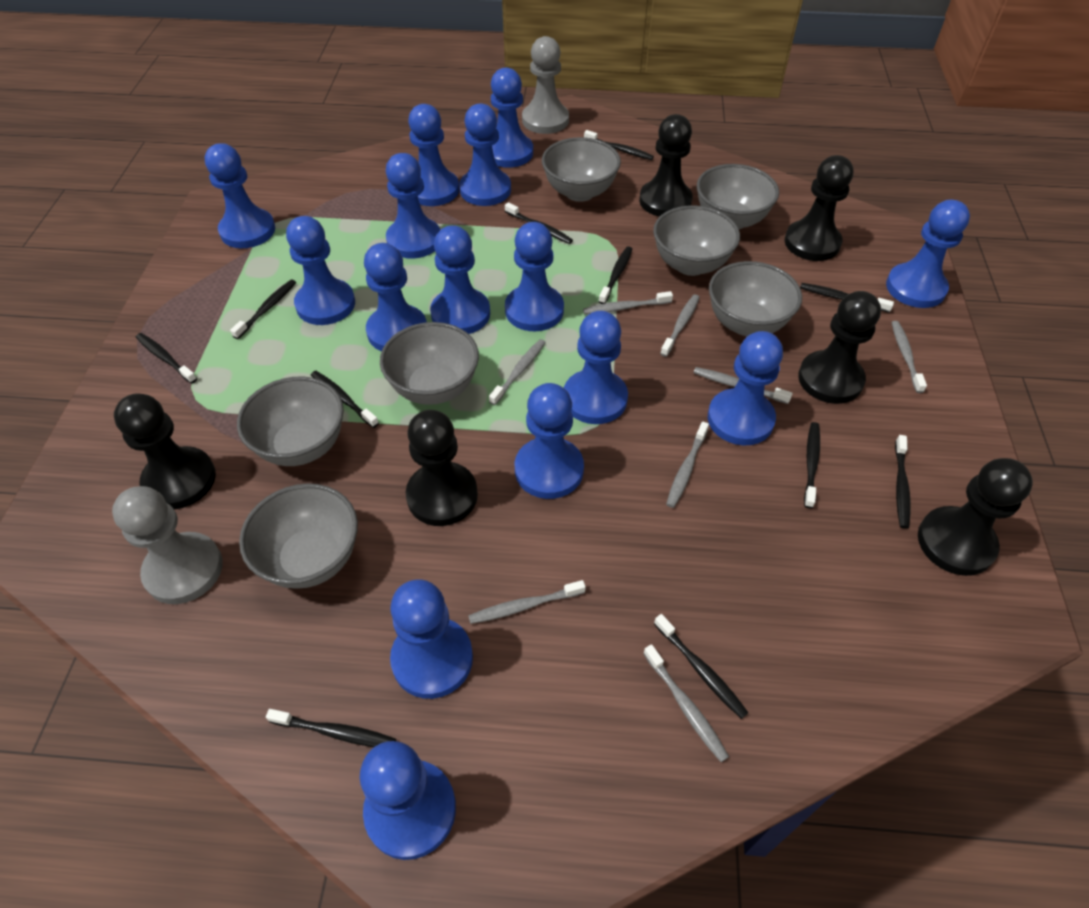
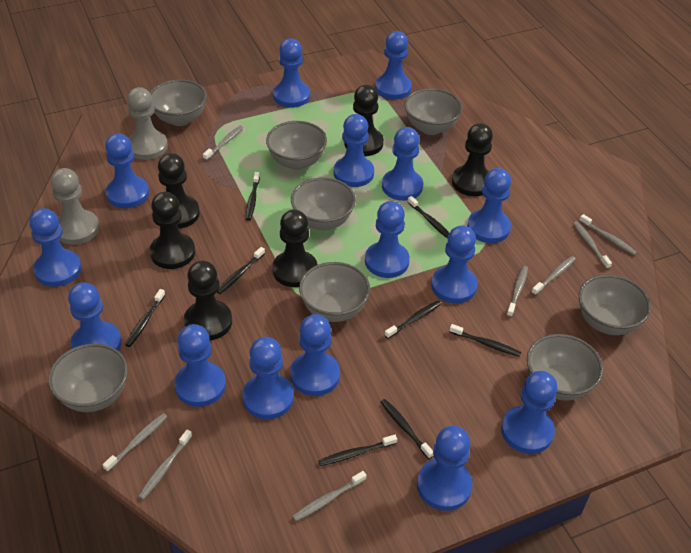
black toothbrush: 11 -> 8
grey bowl: 7 -> 8

